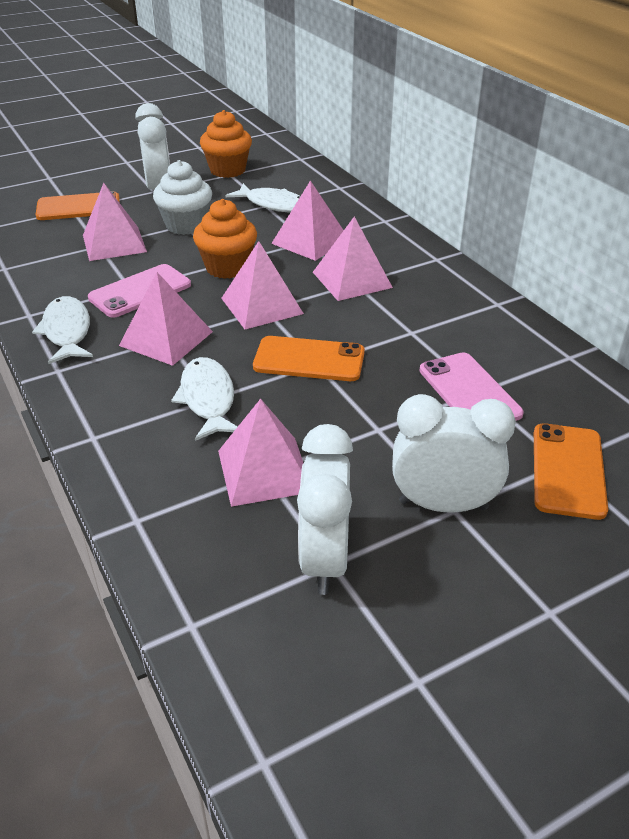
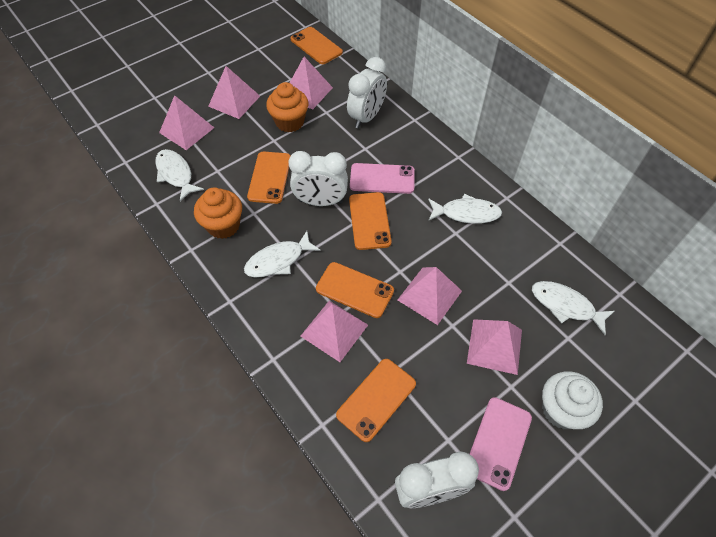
orange phone: 3 -> 5
white fish: 3 -> 4

